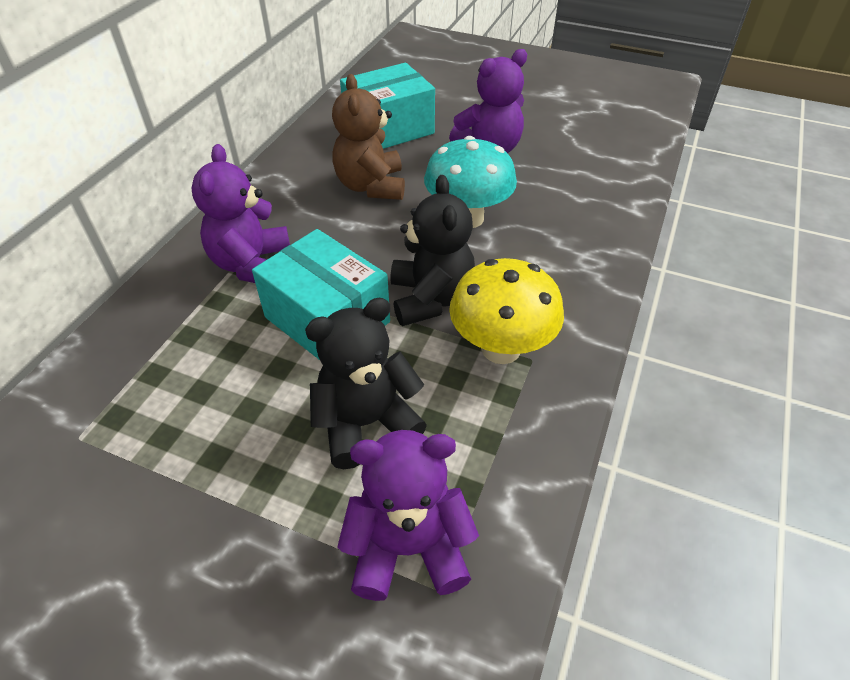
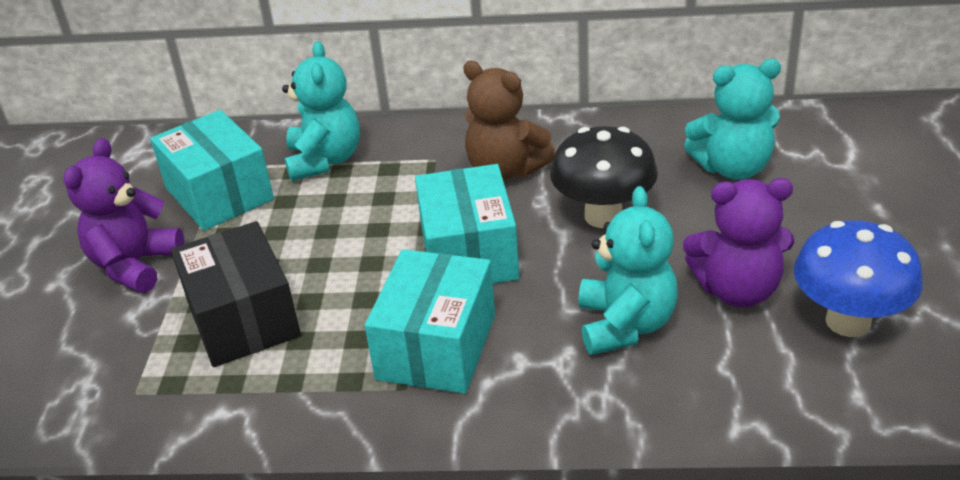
black box: 0 -> 1
black mushroom: 0 -> 1
black teddy bear: 2 -> 0
blue mushroom: 0 -> 1
purple teddy bear: 3 -> 2
turquoise box: 2 -> 3
turquoise mushroom: 1 -> 0
turquoise teddy bear: 0 -> 3
yellow mushroom: 1 -> 0

